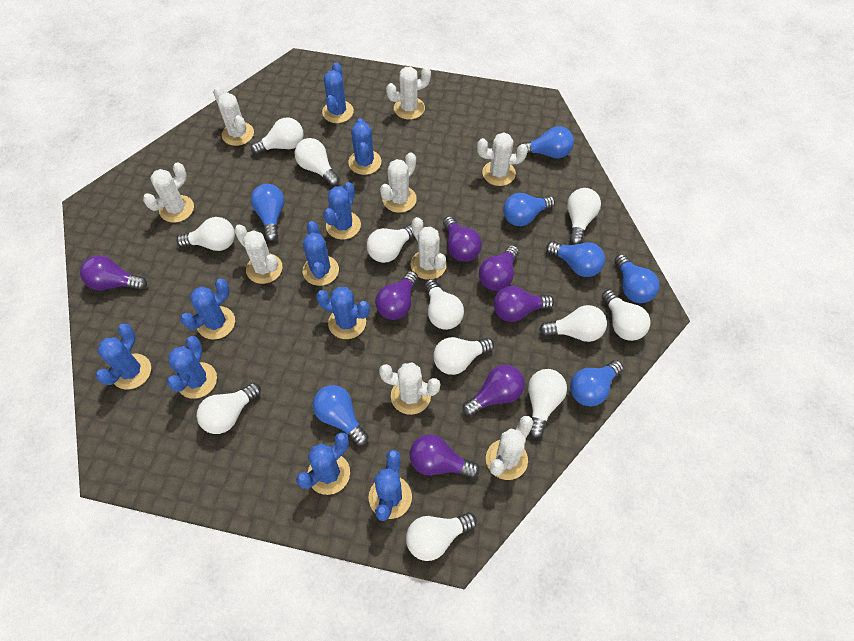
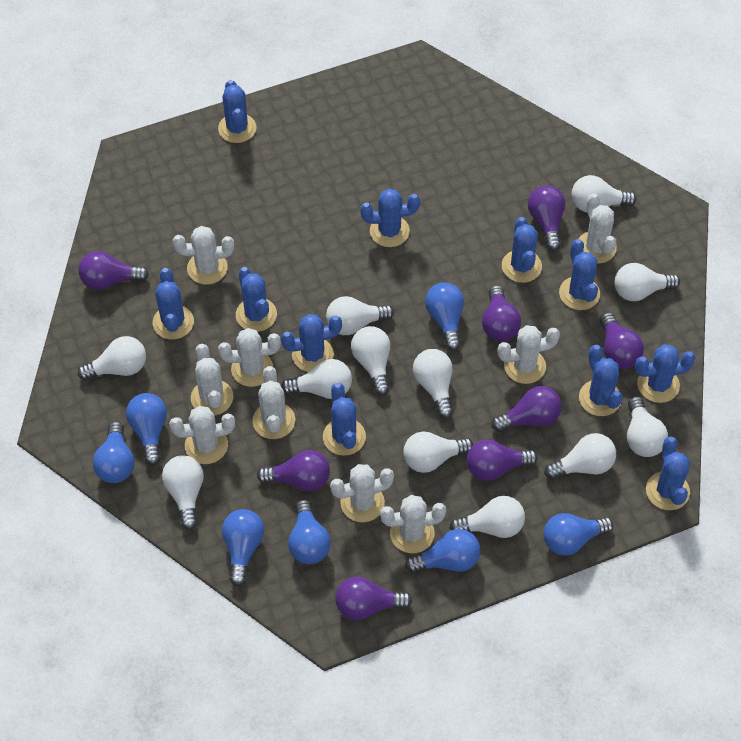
blue cactus: 10 -> 11
purple light bulb: 7 -> 8

